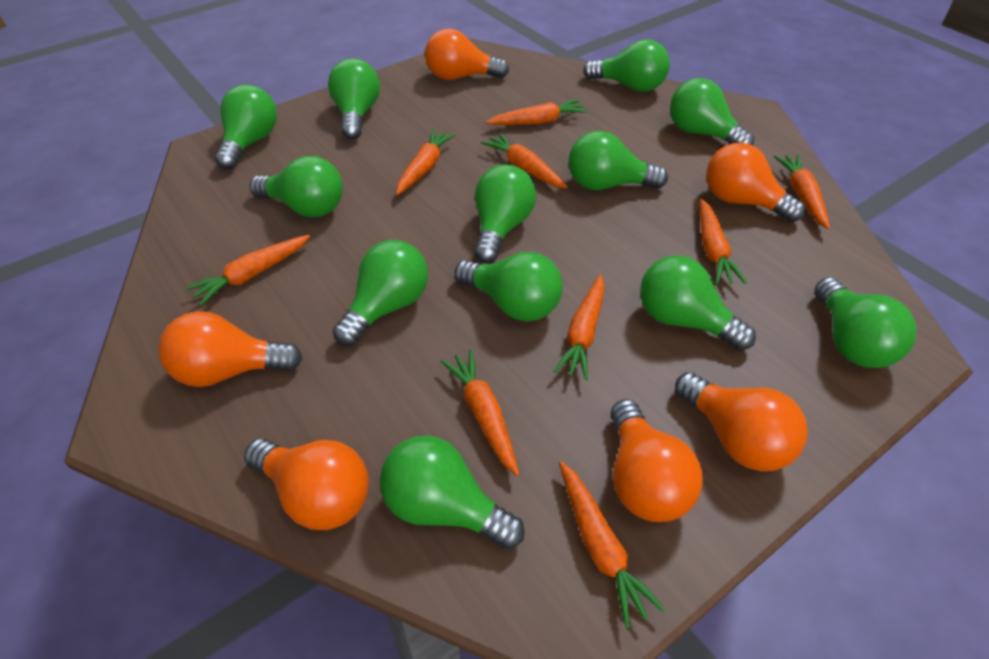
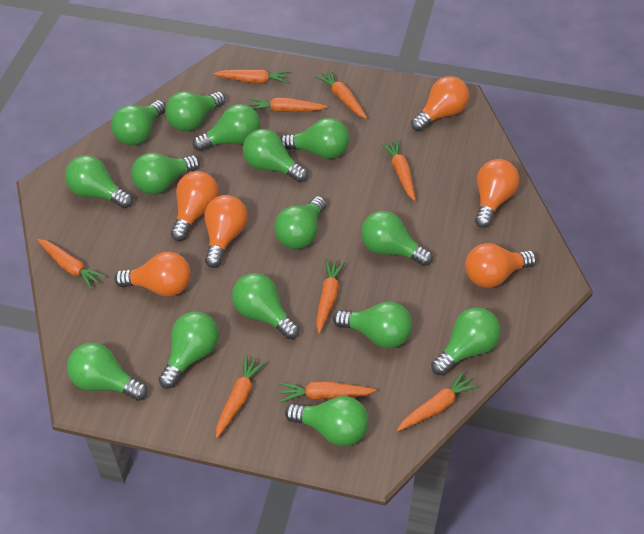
green light bulb: 12 -> 15

